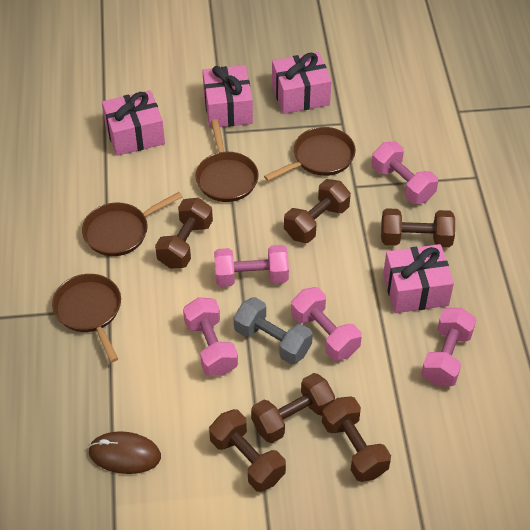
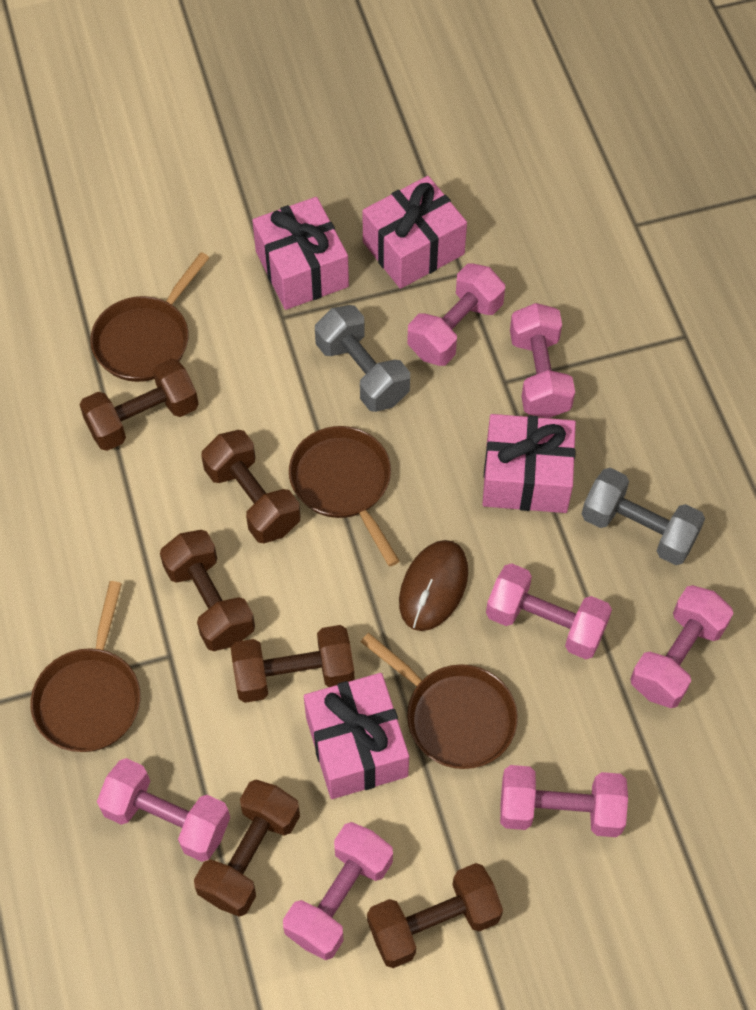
grey dumbbell: 1 -> 2
pink dumbbell: 5 -> 7

